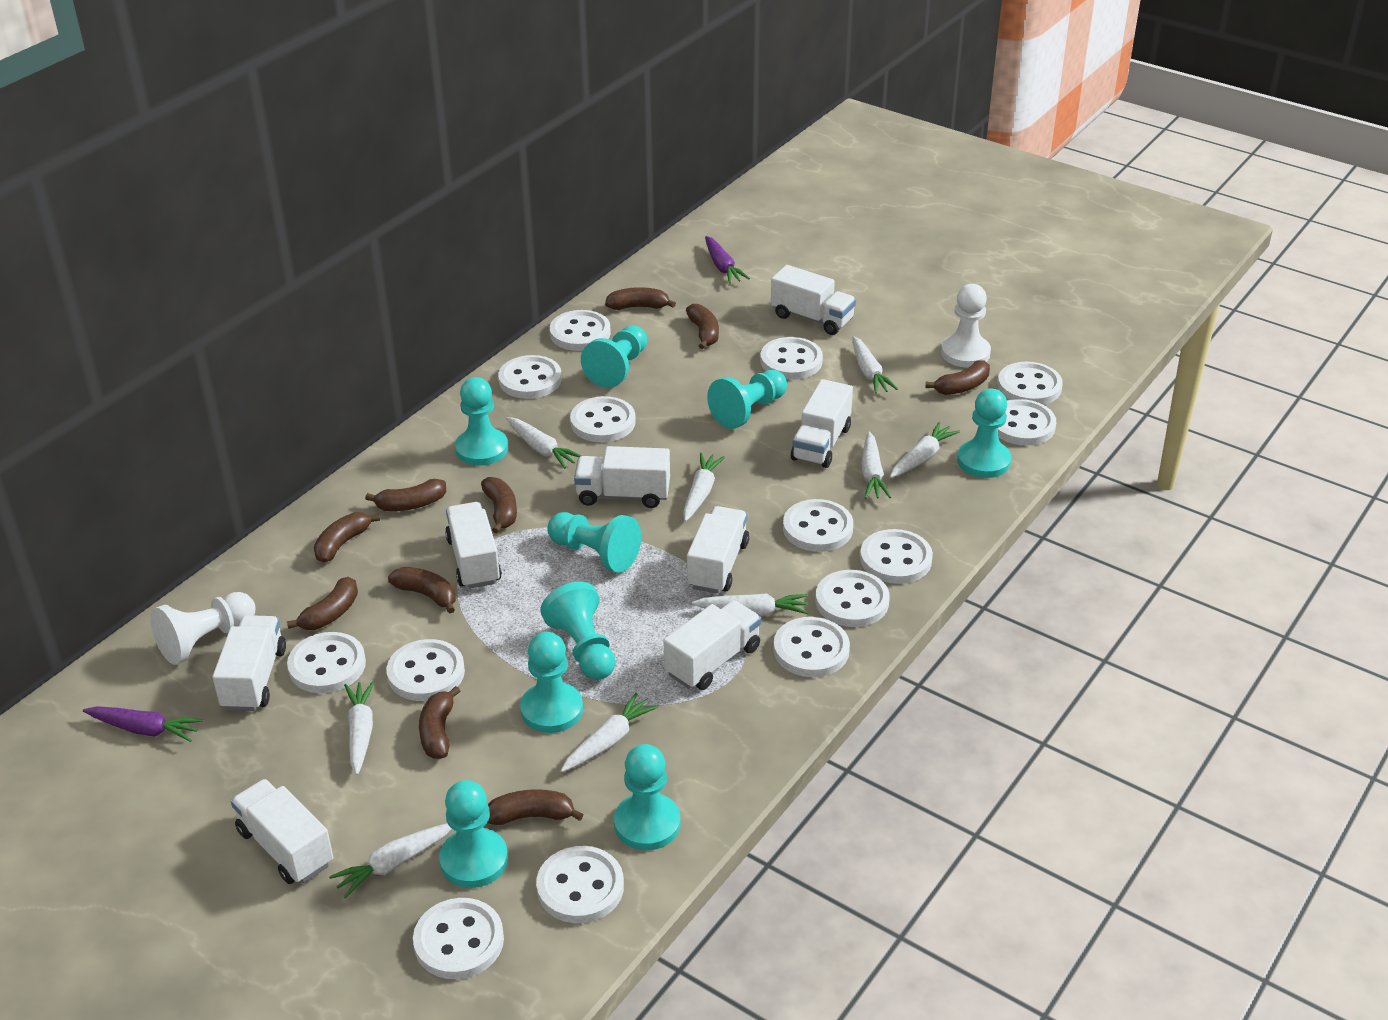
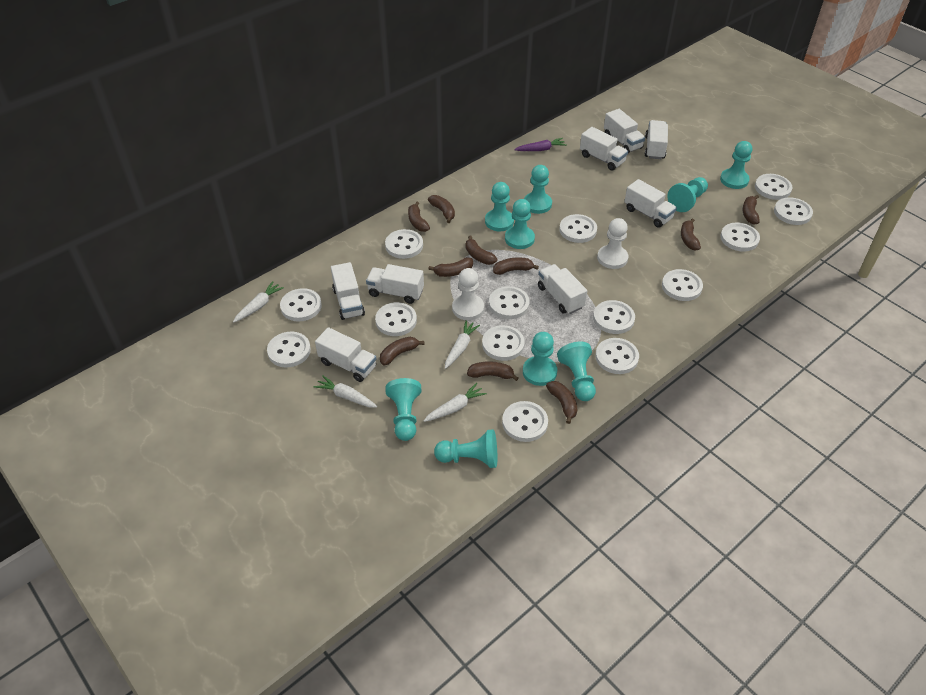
purple carrot: 2 -> 1
white carrot: 9 -> 4

